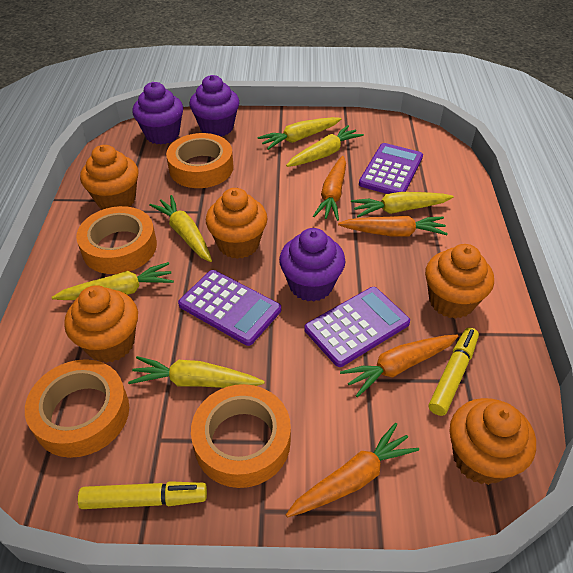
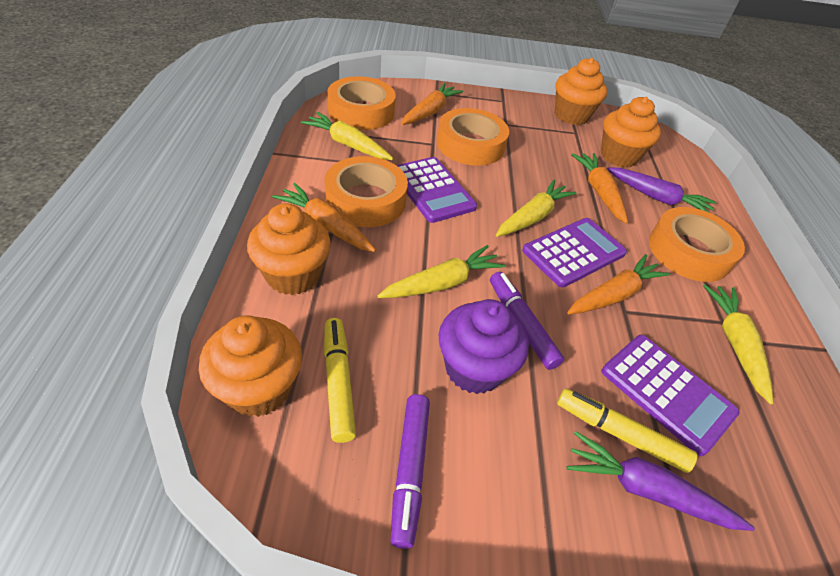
orange cupcake: 5 -> 4
purple carrot: 0 -> 2
purple cupcake: 3 -> 1
purple marker: 0 -> 2
yellow carrot: 6 -> 4

